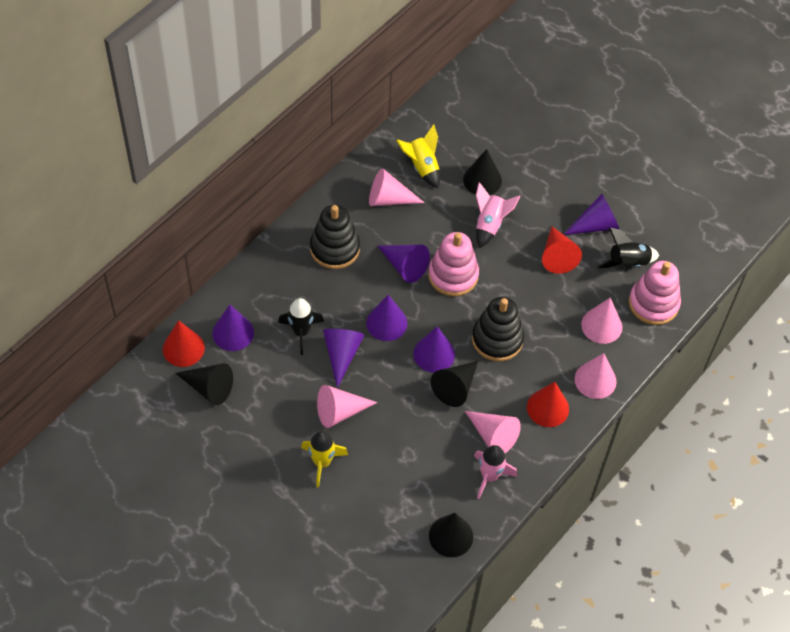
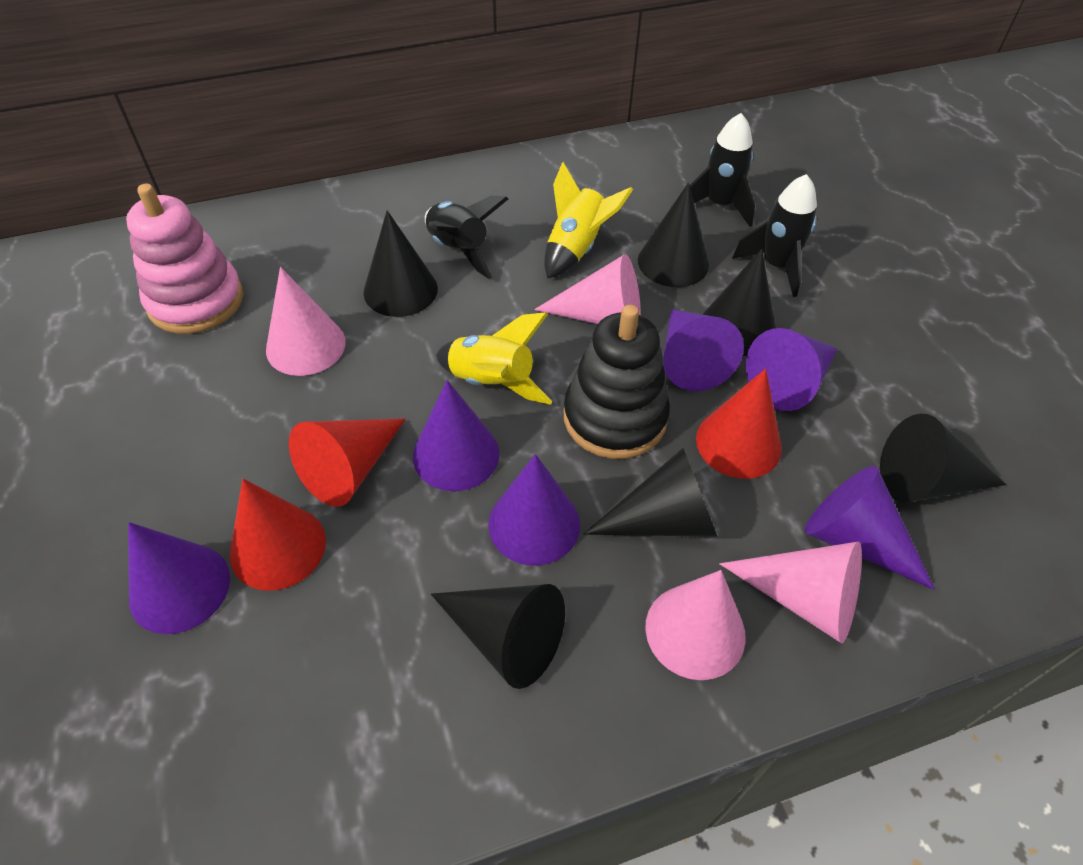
black cone: 4 -> 6
black rocket: 2 -> 3
black stacking toy: 2 -> 1
pink cone: 5 -> 4
pink rocket: 2 -> 0
pink stacking toy: 2 -> 1

